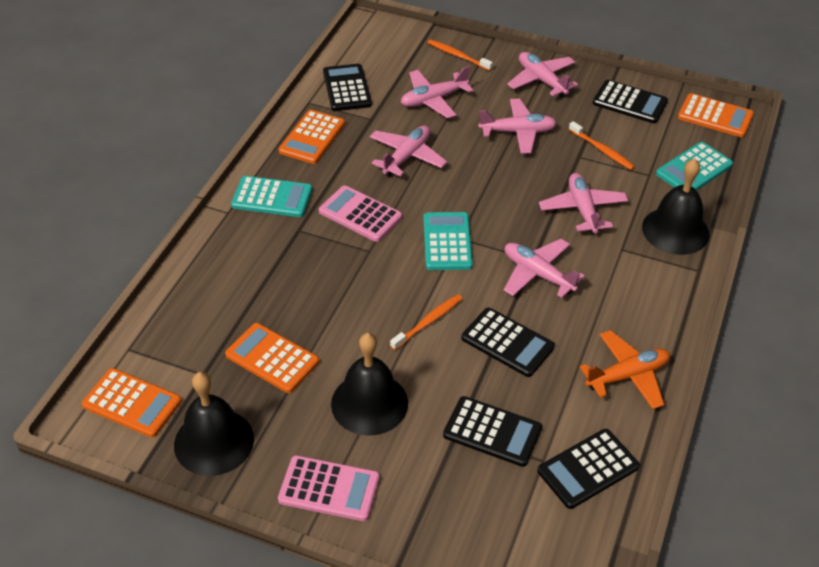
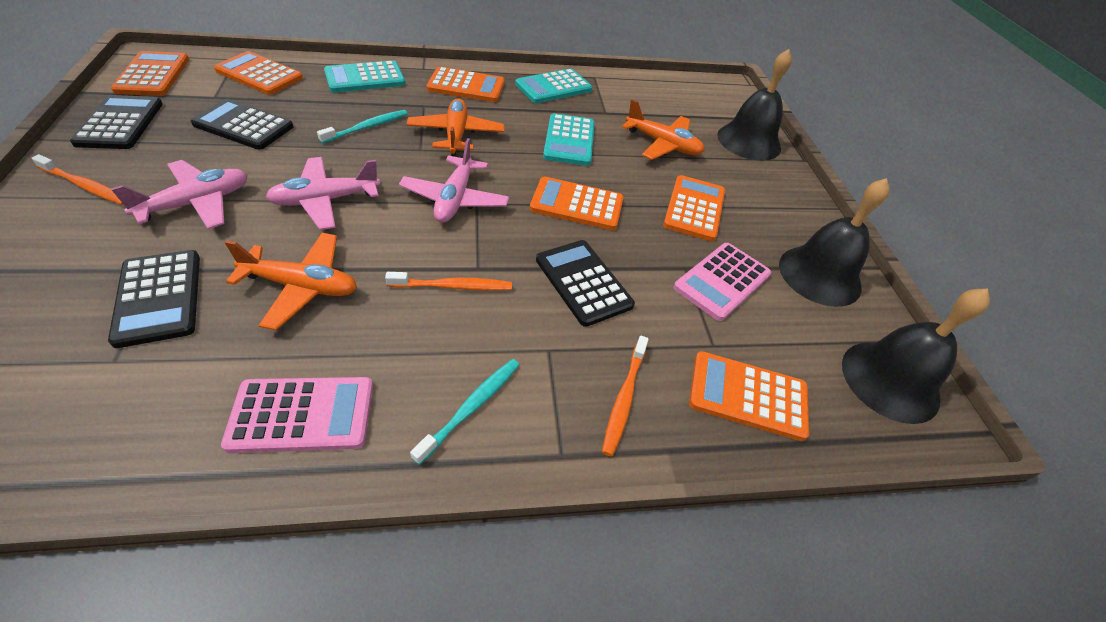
black calculator: 5 -> 4
orange calculator: 4 -> 6
orange plane: 1 -> 3
pink plane: 6 -> 3
turquoise toothbrush: 0 -> 2

